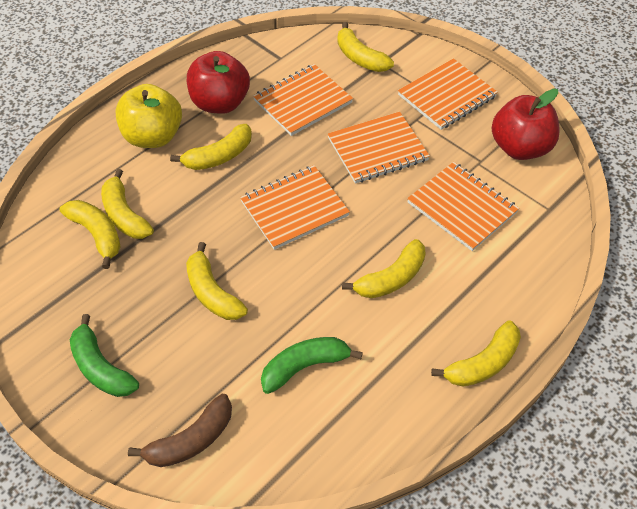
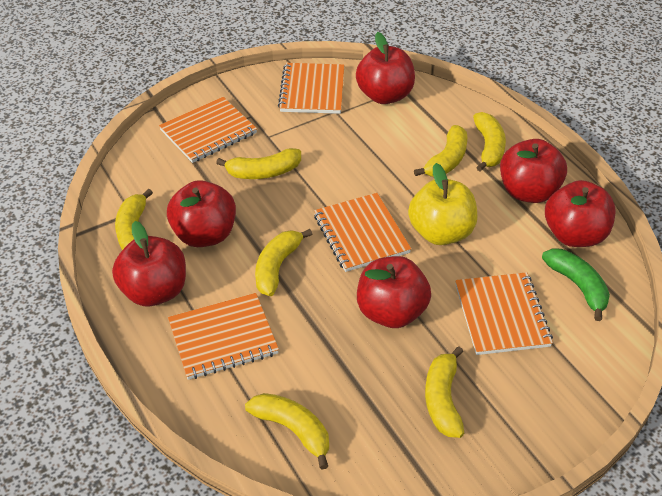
brown banana: 1 -> 0
green banana: 2 -> 1
red apple: 2 -> 6

